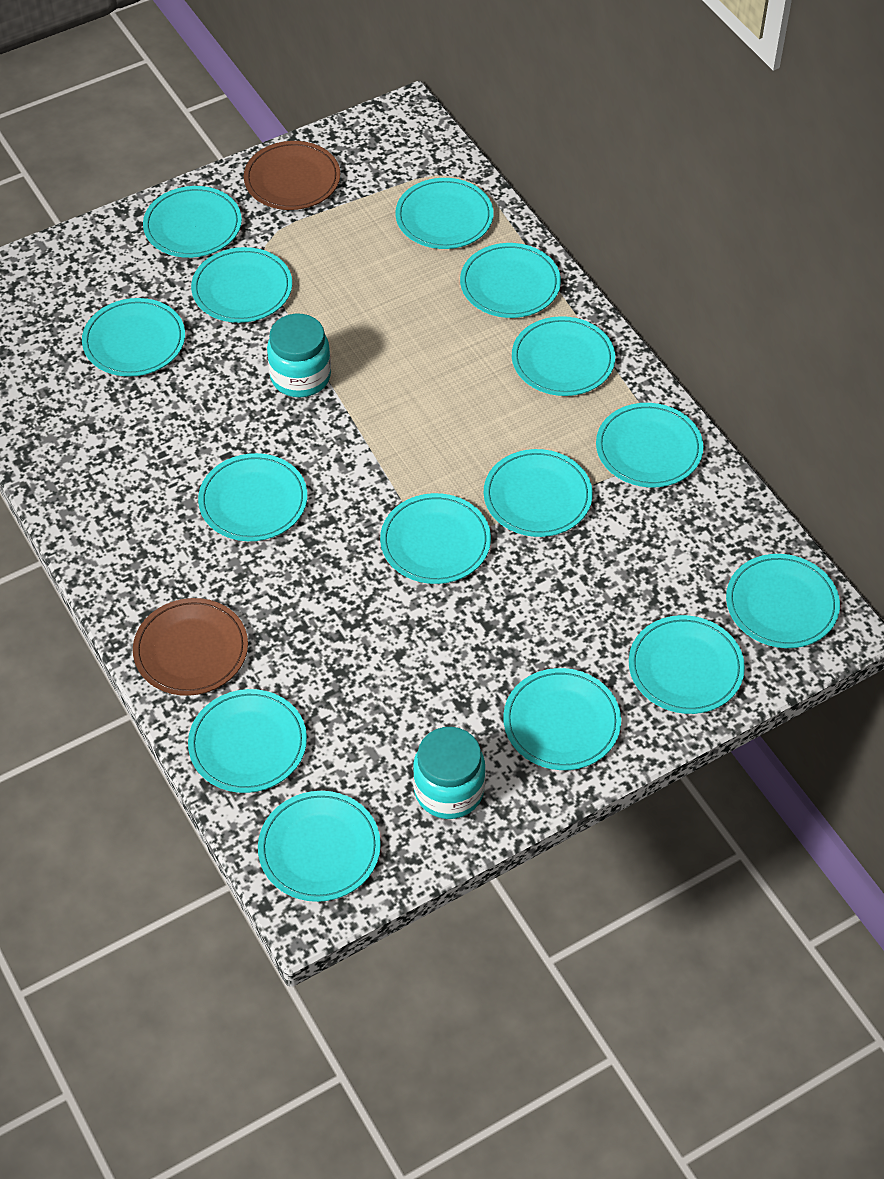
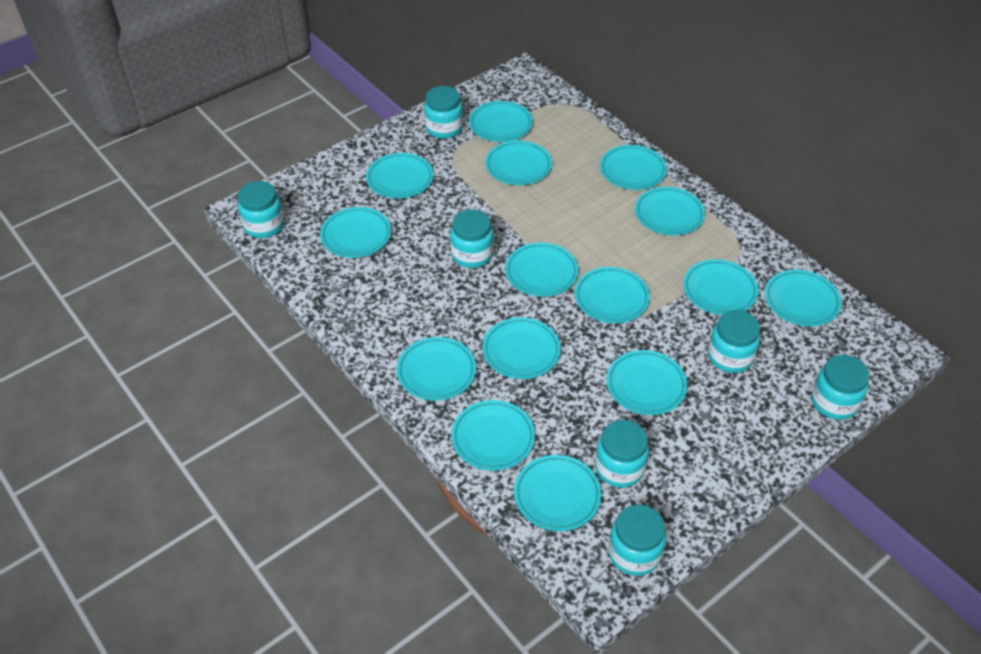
brown plate: 2 -> 0
turquoise jar: 2 -> 7

